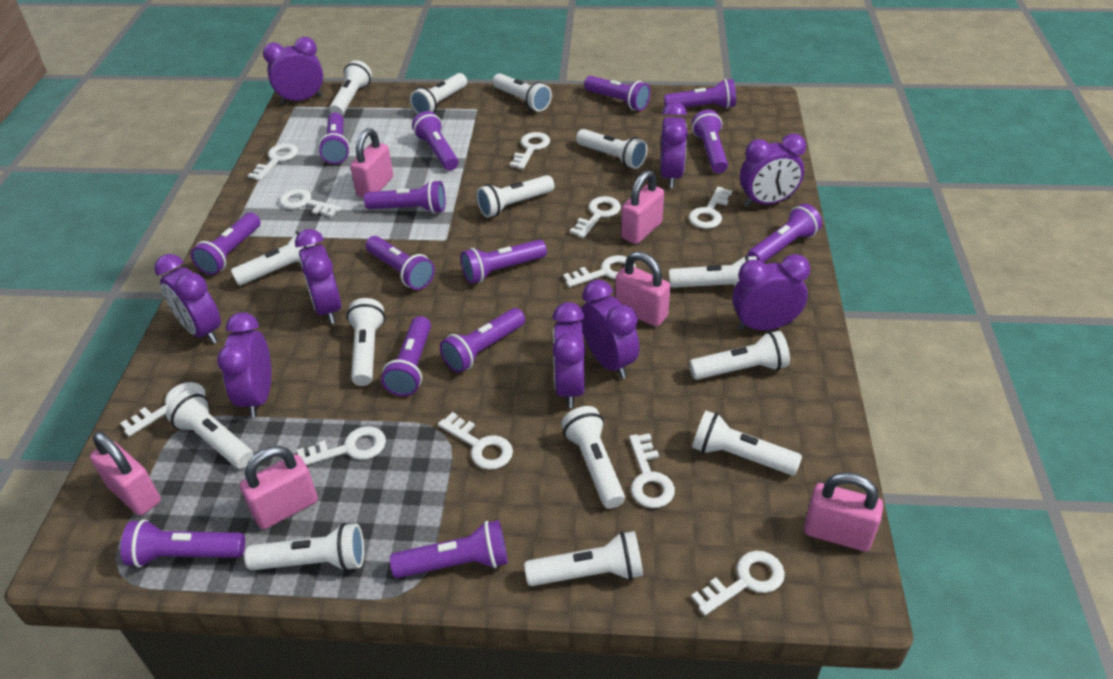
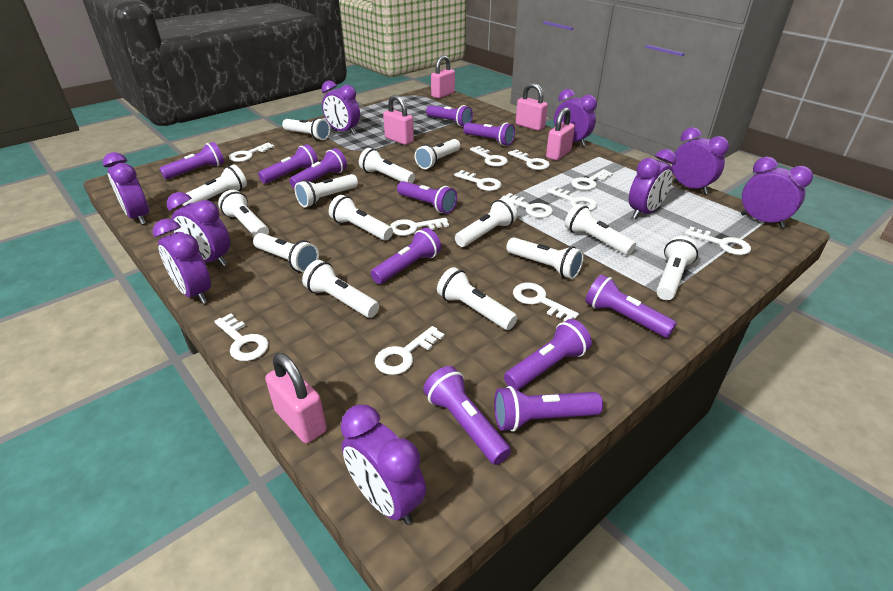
pink padlock: 6 -> 5
purple flashlight: 14 -> 11
white key: 11 -> 12

